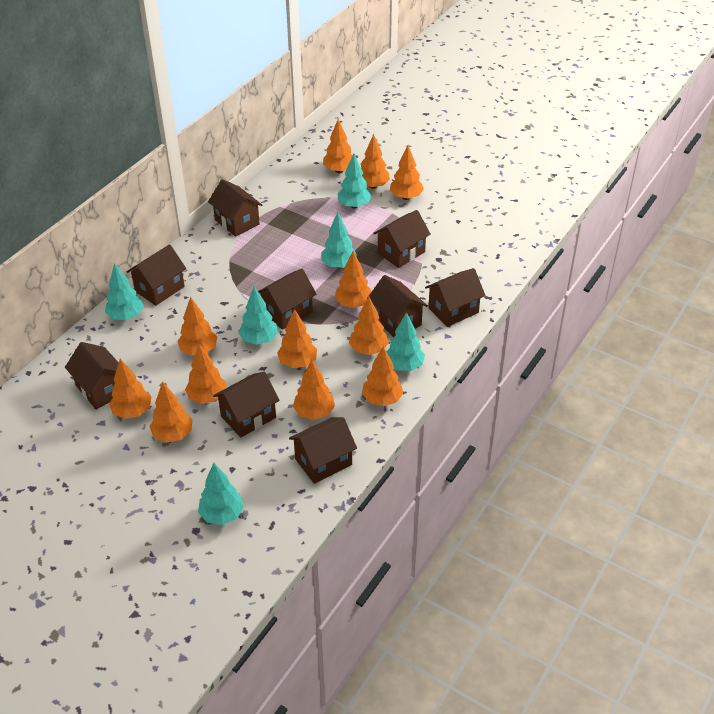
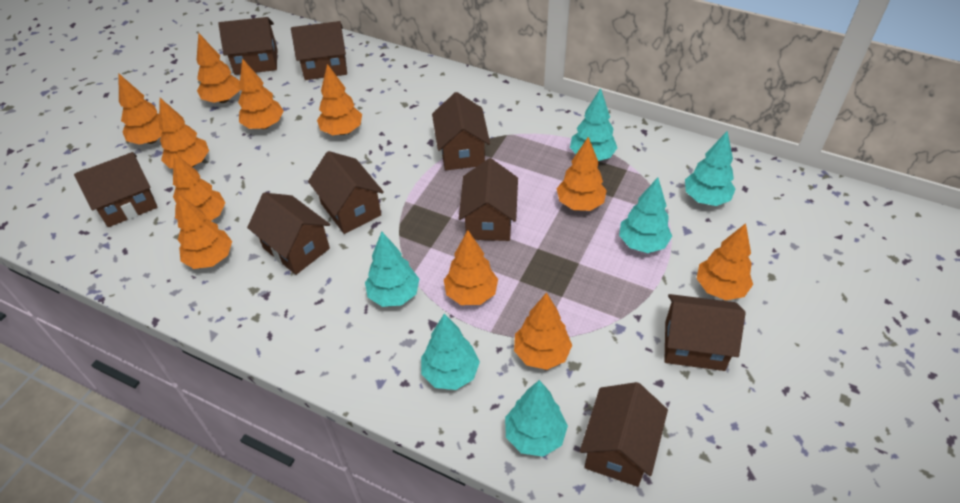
orange tree: 12 -> 11

